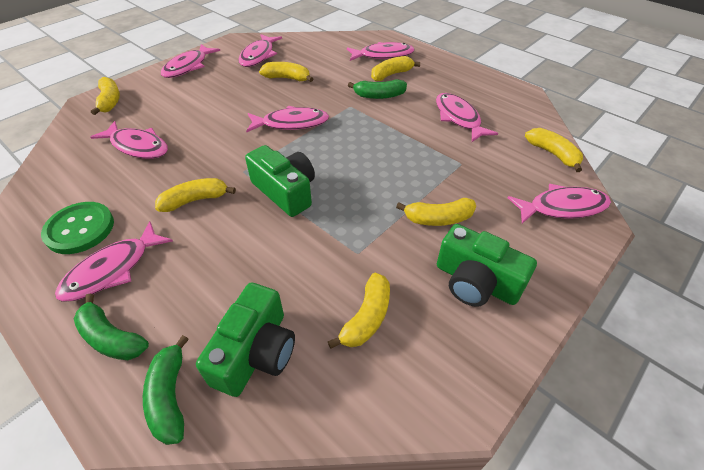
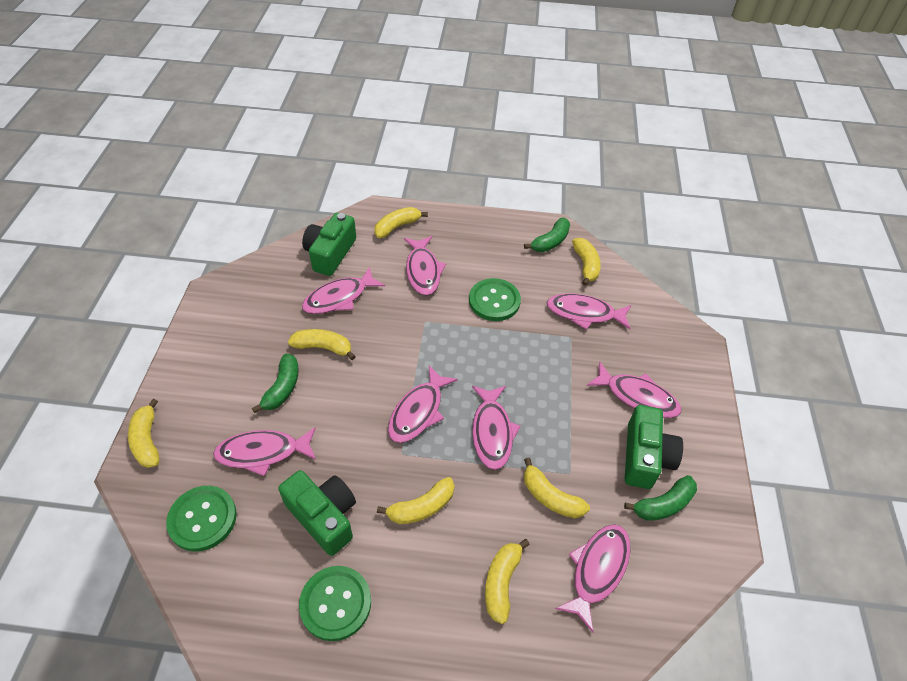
green button: 1 -> 3

